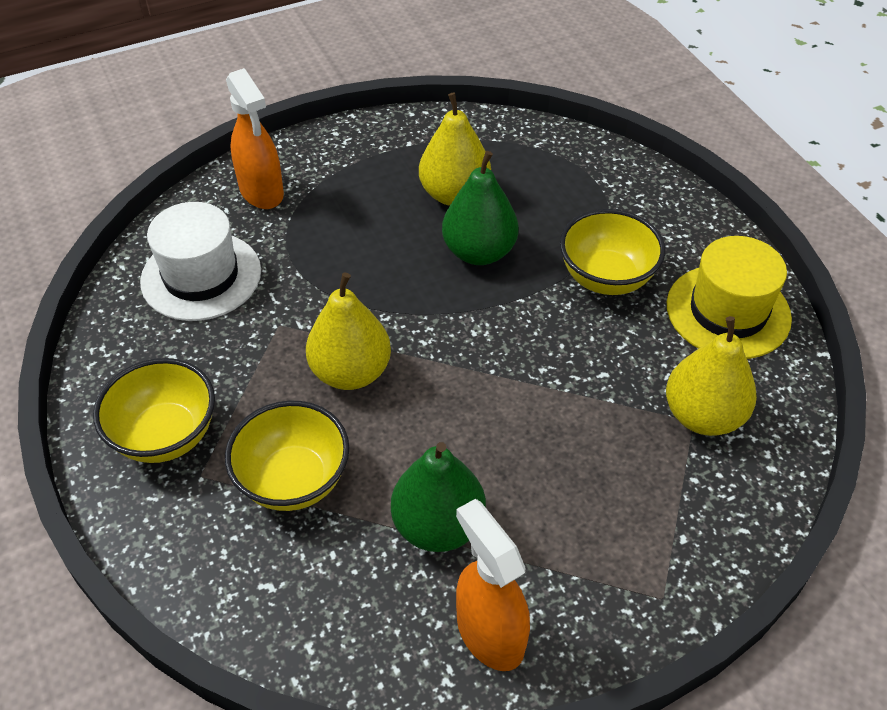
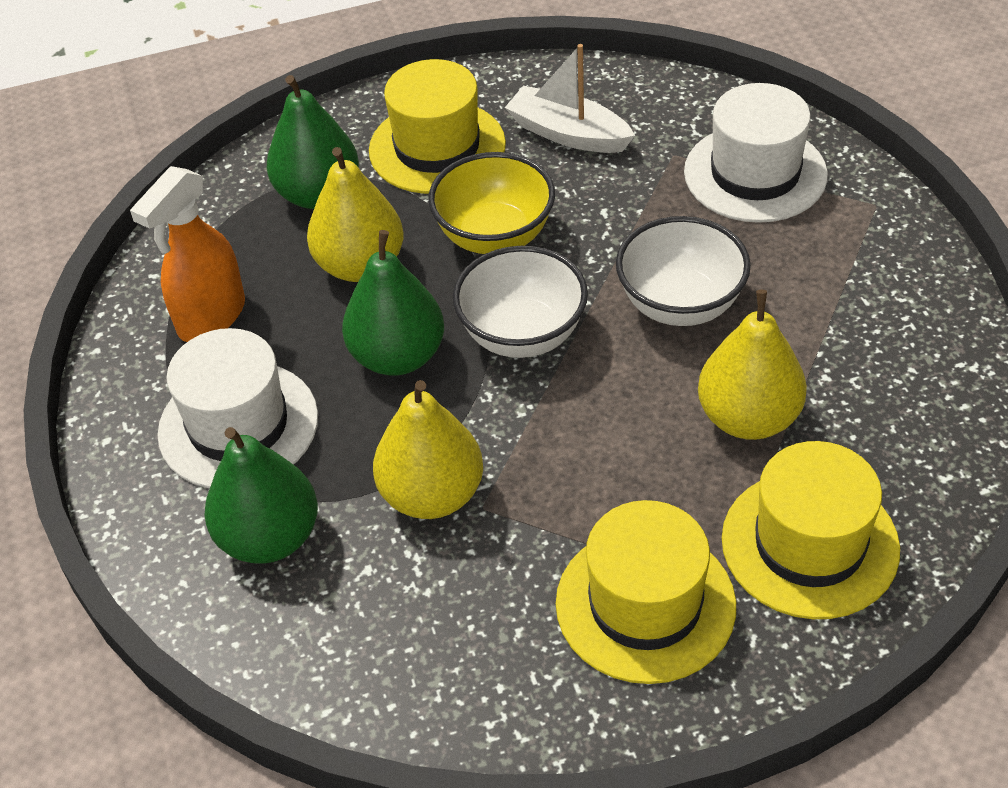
green pear: 2 -> 3
orange spray bottle: 2 -> 1
white boat: 0 -> 1
white bowl: 0 -> 2
white hat: 1 -> 2
yellow bowl: 3 -> 1
yellow hat: 1 -> 3

